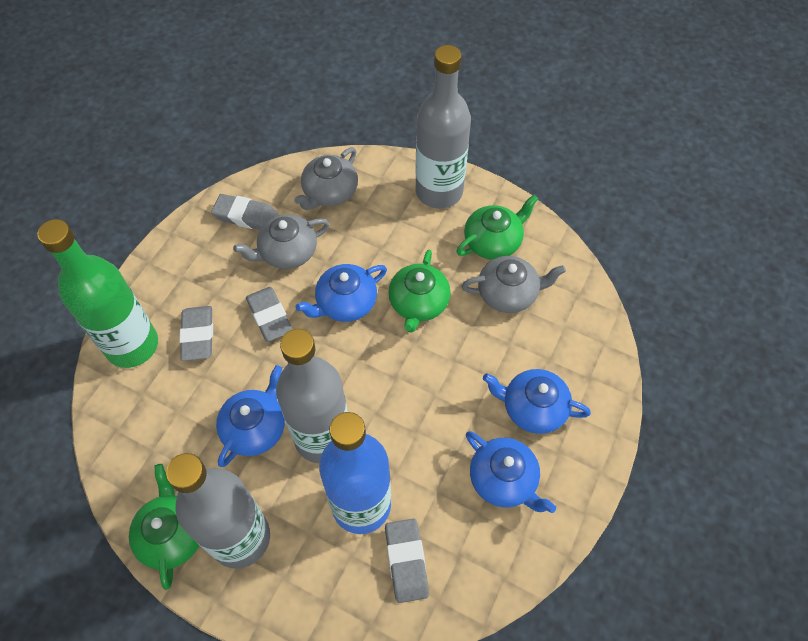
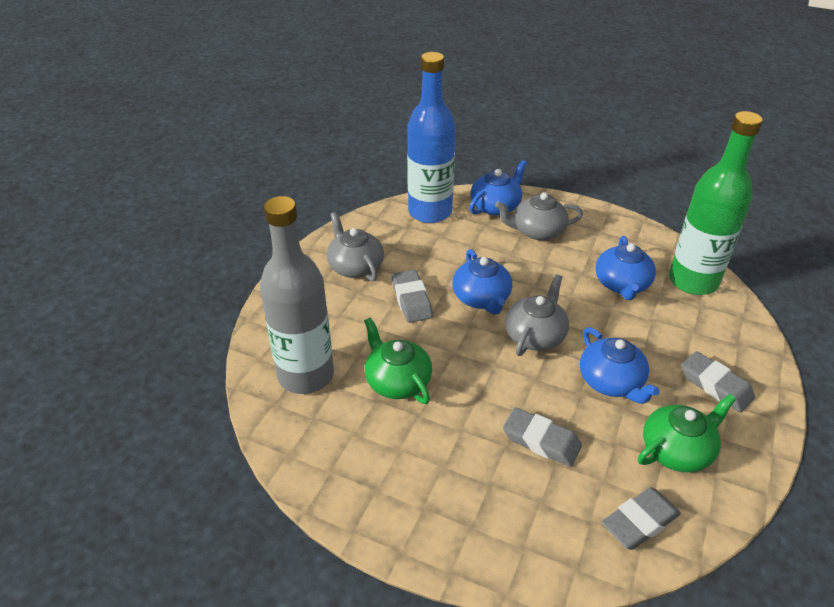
green teapot: 3 -> 2
grey bottle: 3 -> 1

